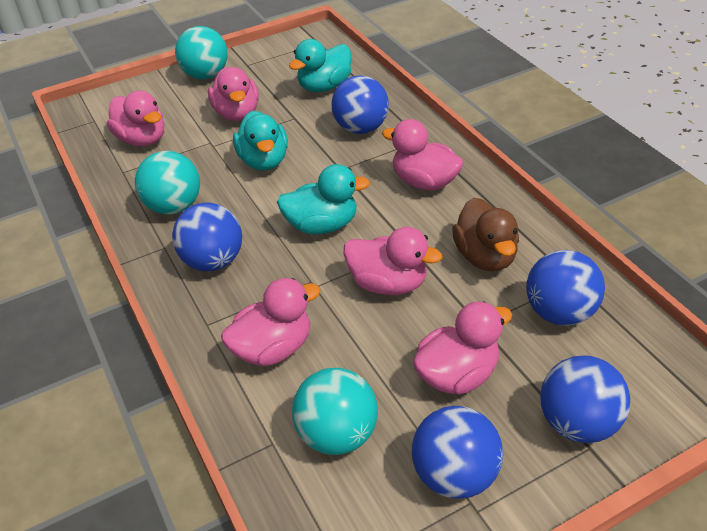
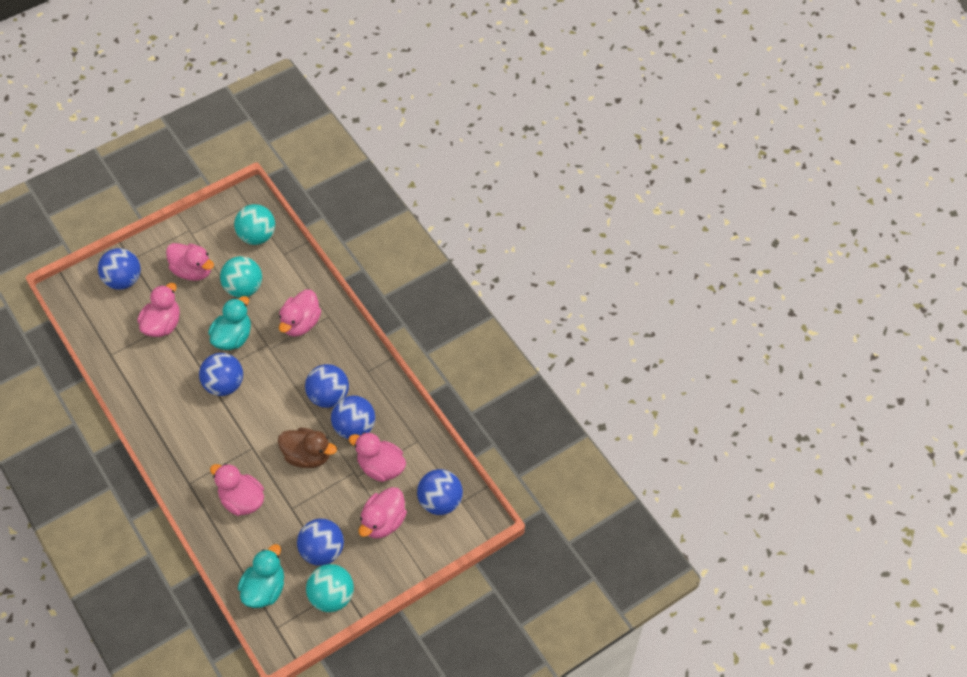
blue ball: 5 -> 6
turquoise duck: 3 -> 2

